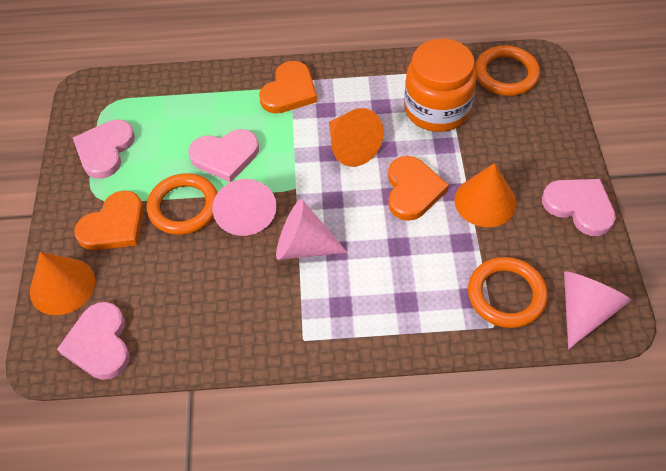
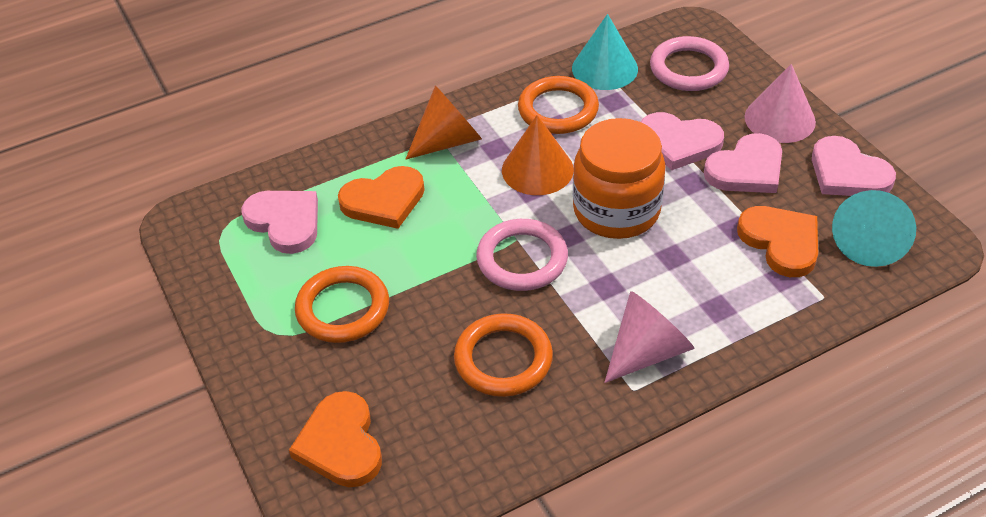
orange cone: 3 -> 2
pink cone: 3 -> 2
pink ring: 0 -> 2
turquoise cone: 0 -> 2

